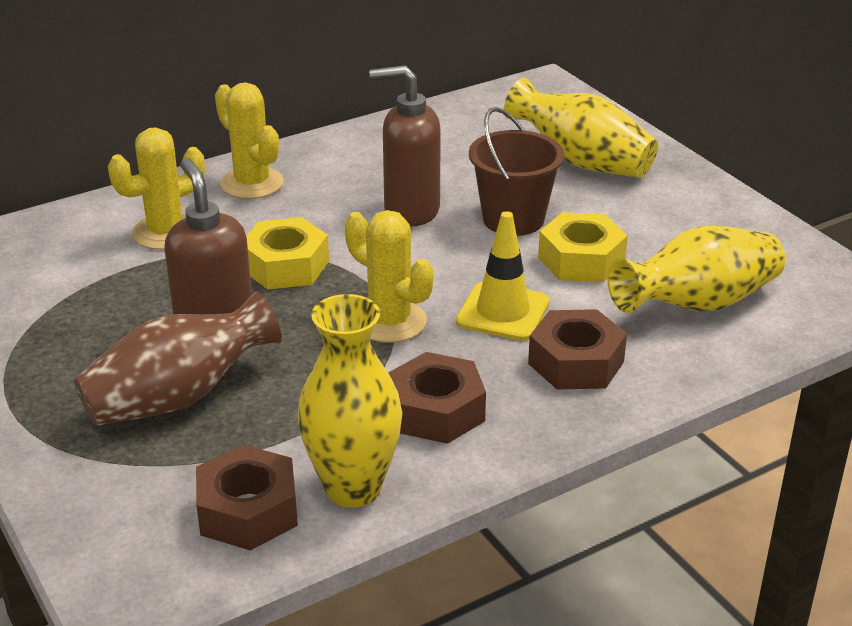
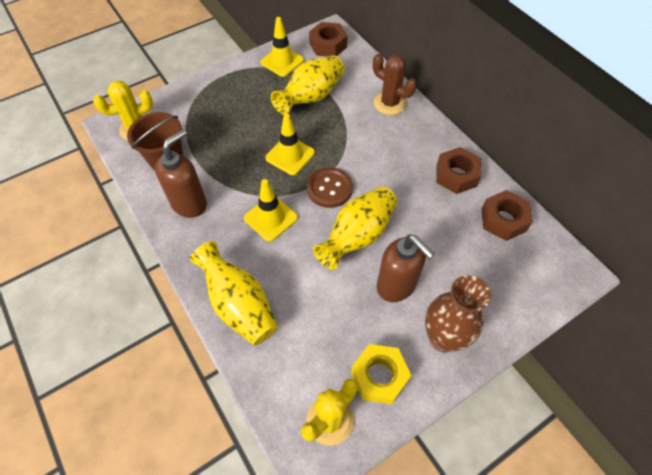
brown button: 0 -> 1
brown cactus: 0 -> 1
yellow cactus: 3 -> 2
yellow nut: 2 -> 1
yellow traffic cone: 1 -> 3

